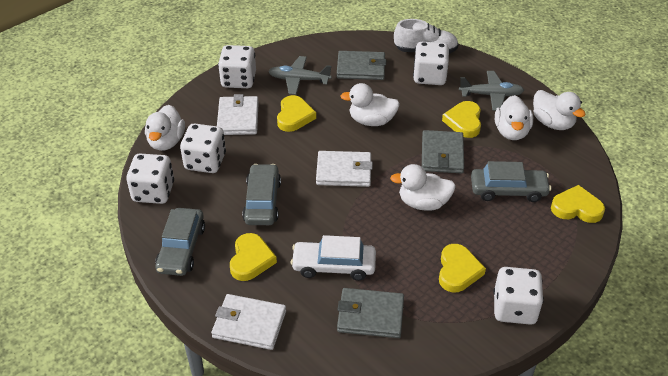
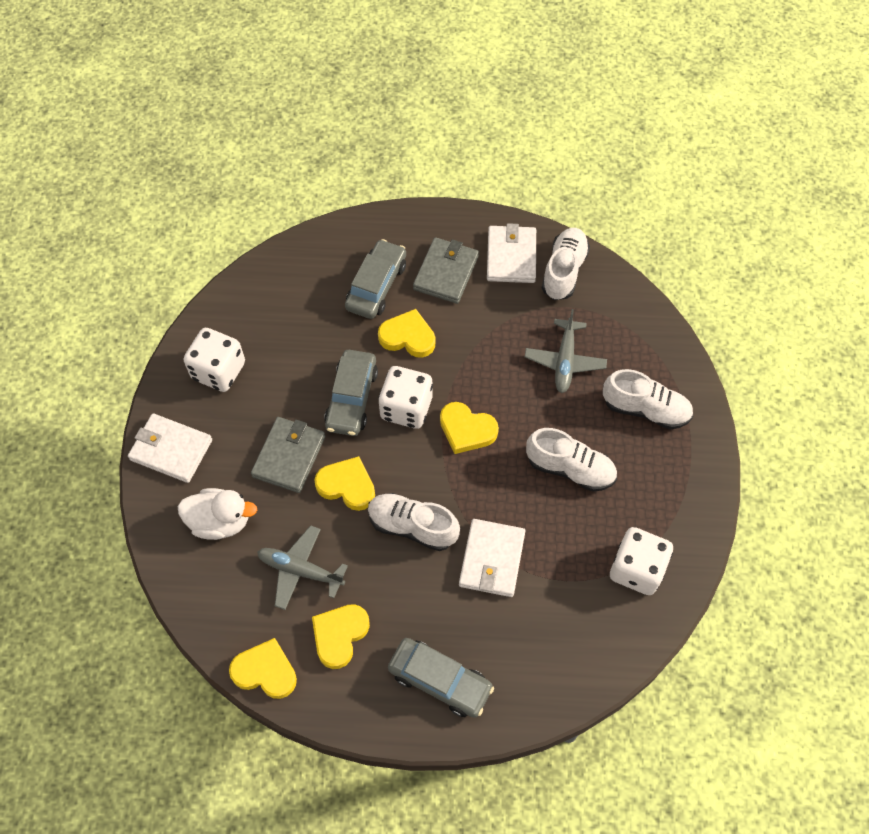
grey wallet: 3 -> 2
white car: 1 -> 0
white dice: 5 -> 3
white duck: 5 -> 1
white shoe: 1 -> 4

